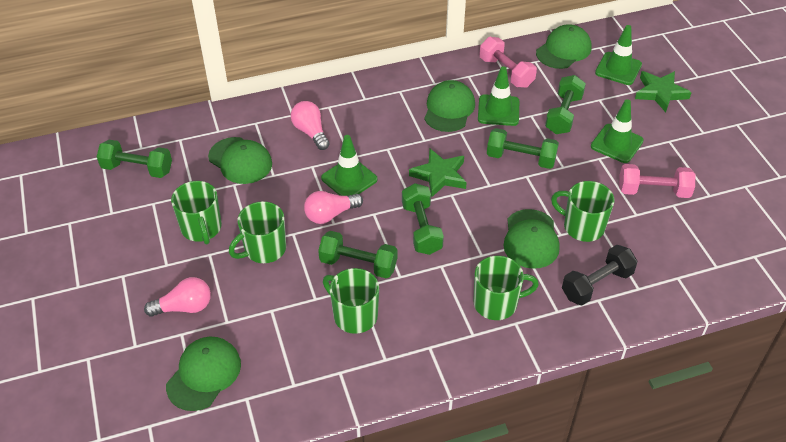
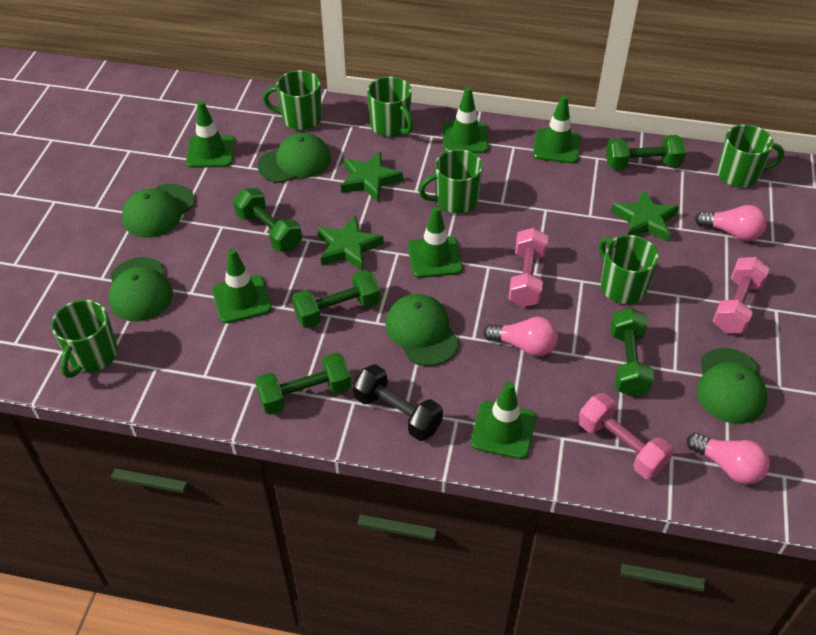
green mug: 5 -> 6
green star: 2 -> 3
green traffic cone: 4 -> 6
pink dumbbell: 2 -> 3

